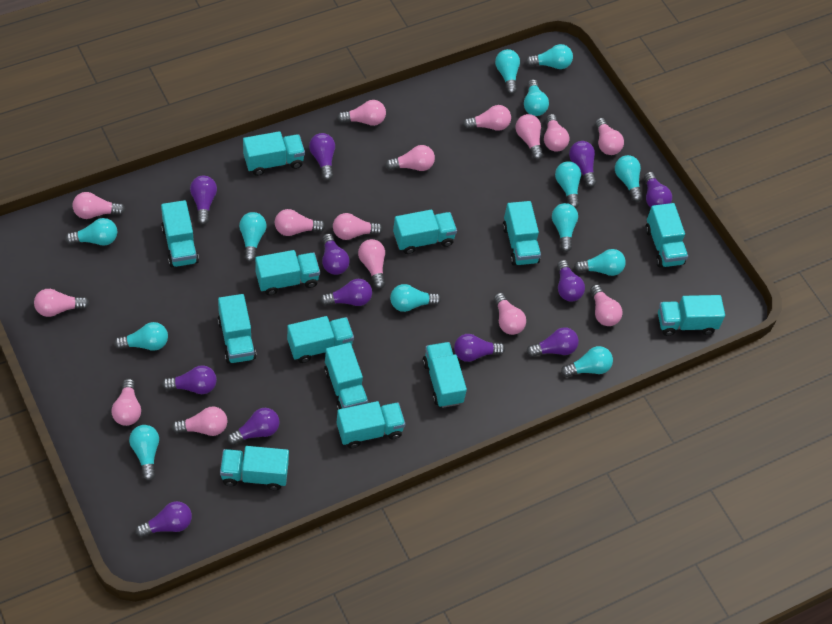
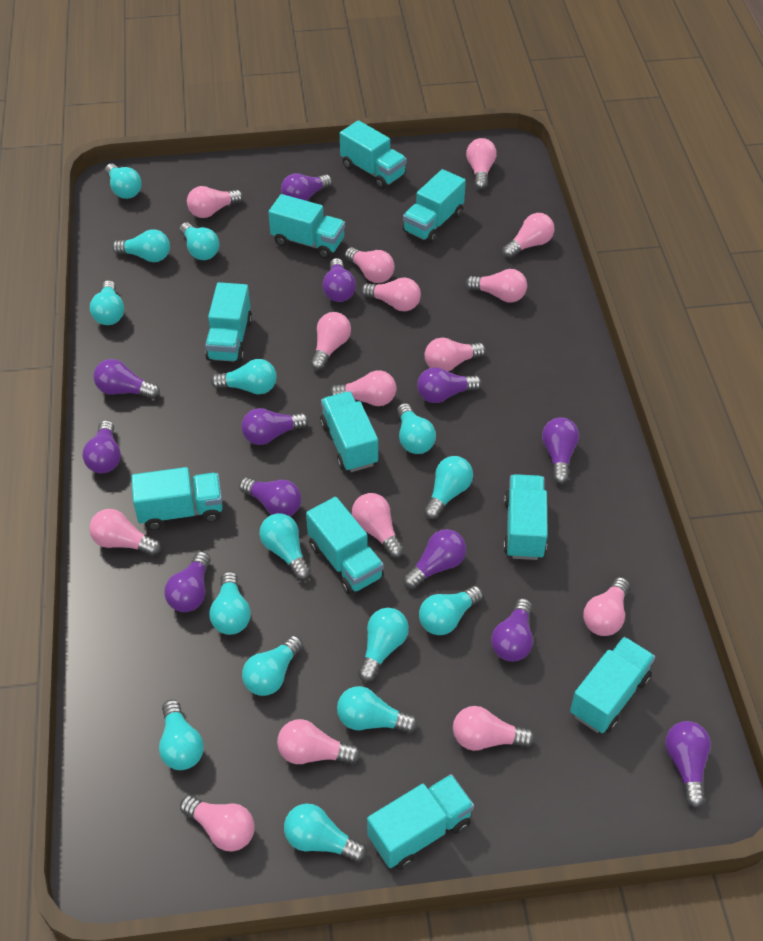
turquoise light bulb: 13 -> 15
turquoise truck: 13 -> 10

